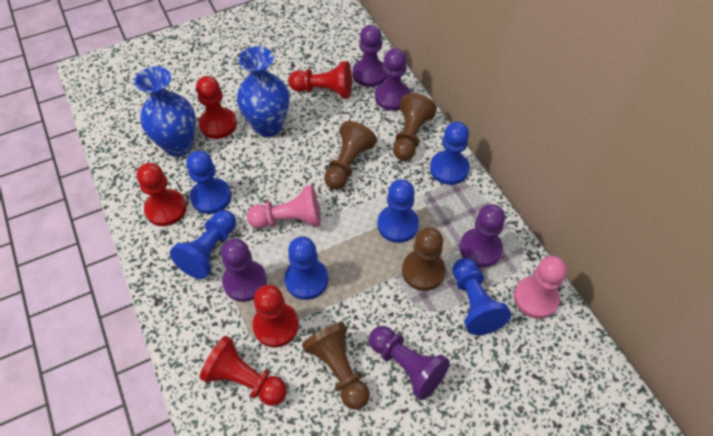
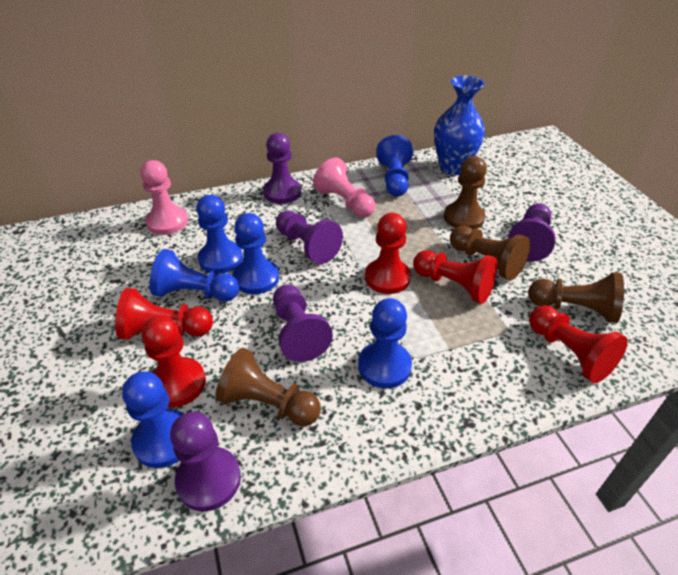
blue vase: 2 -> 1

